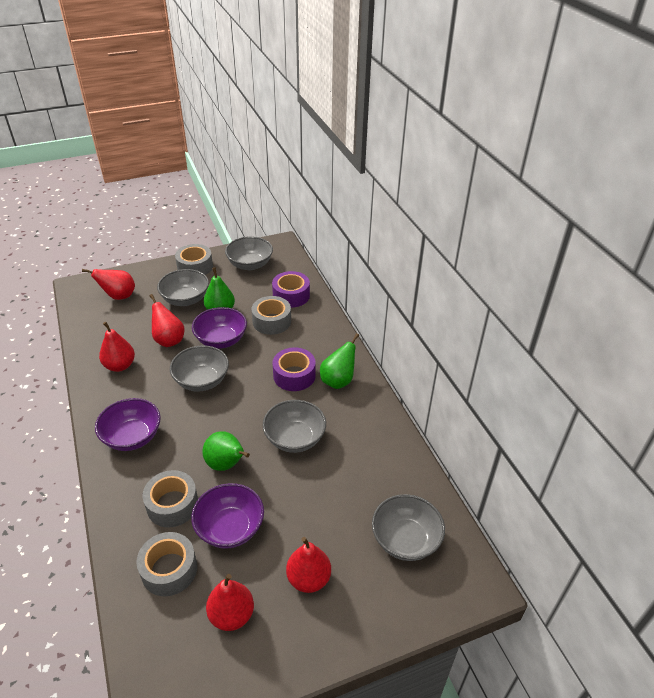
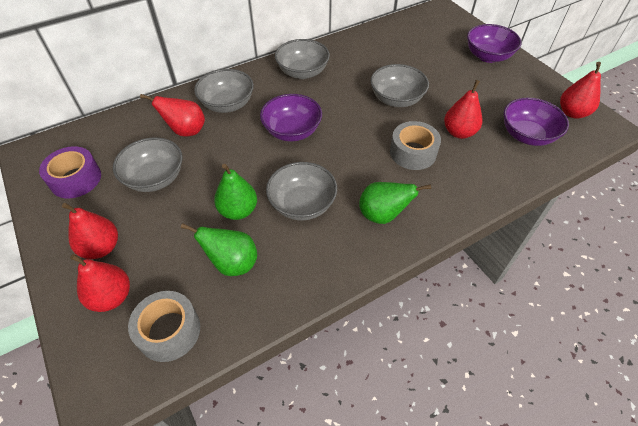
grey tape: 4 -> 2
purple tape: 2 -> 1

